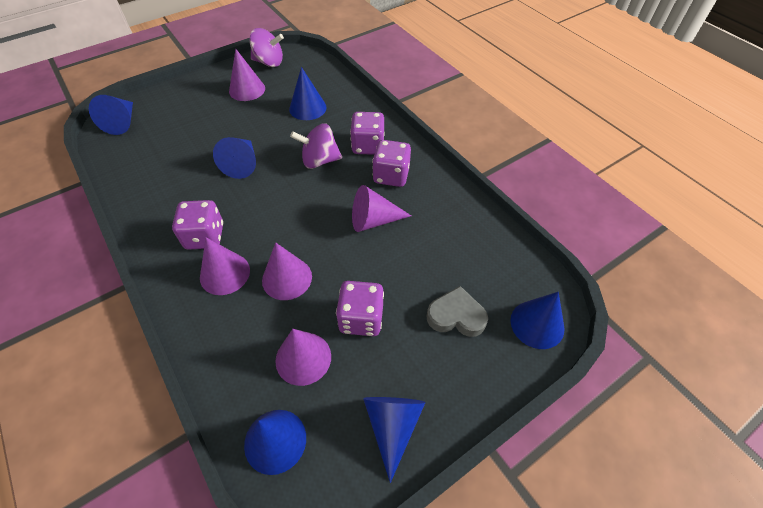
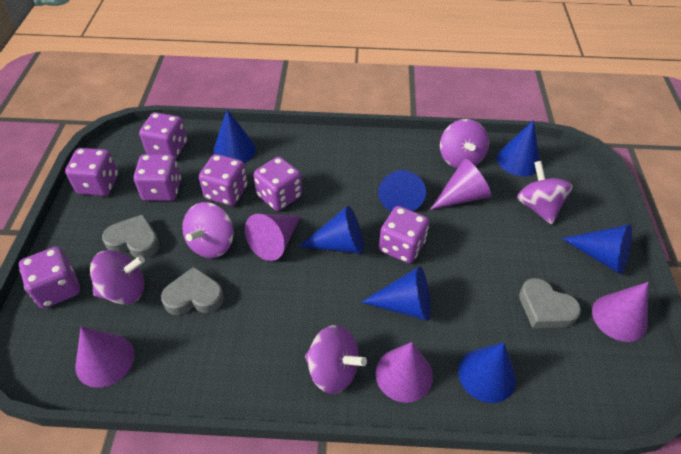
blue cone: 6 -> 7
grey heart: 1 -> 3
purple dice: 4 -> 7
purple spinning top: 2 -> 5

